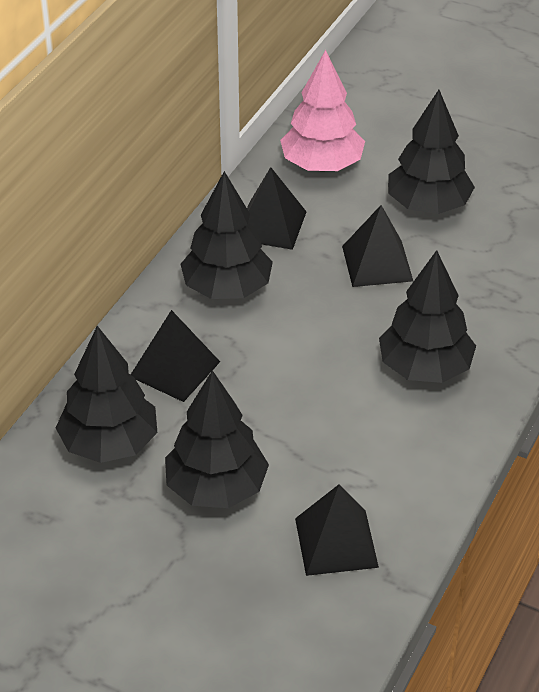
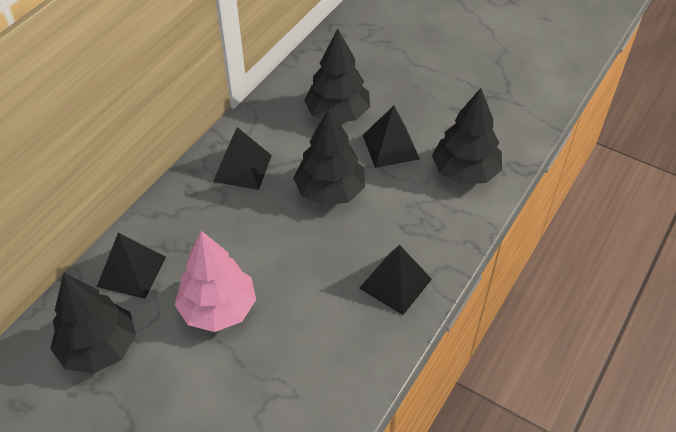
black tree: 5 -> 4

